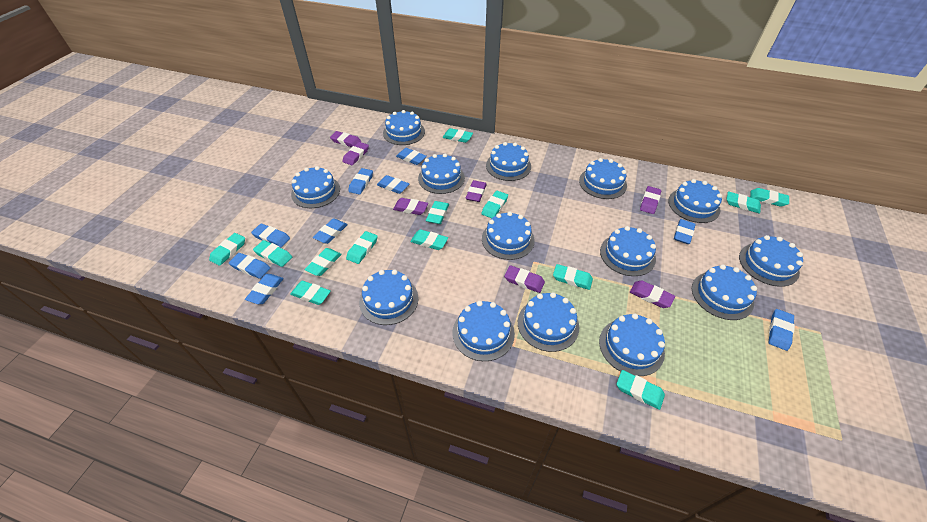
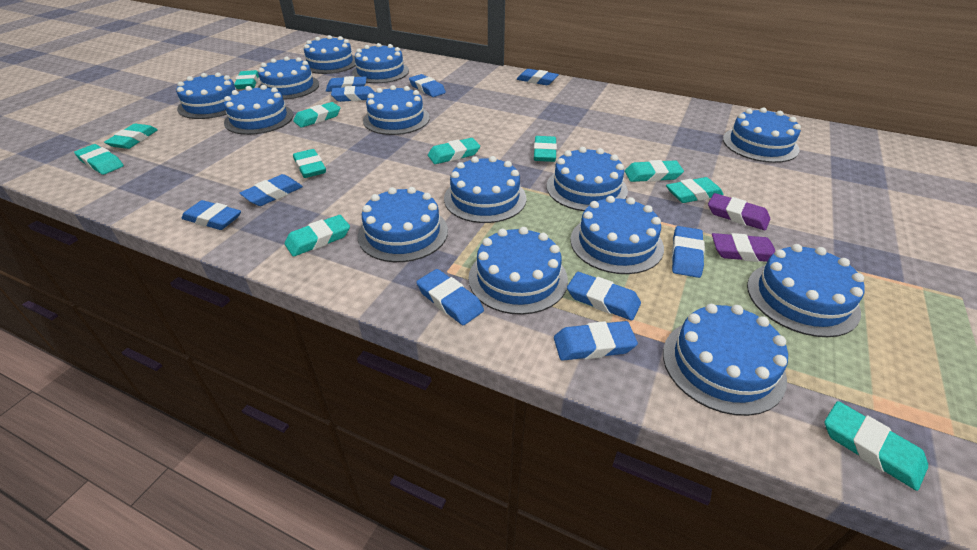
blue eraser: 9 -> 10
purple eraser: 7 -> 2
turquoise eraser: 13 -> 11

